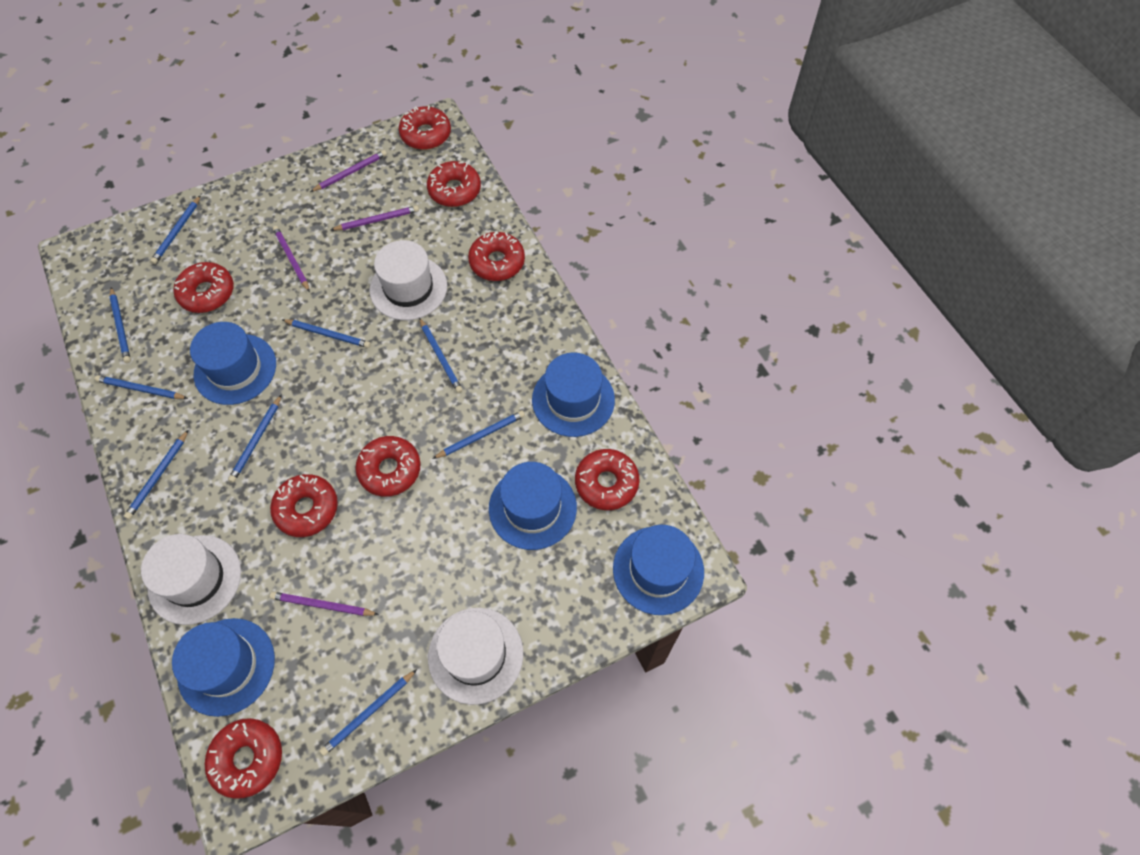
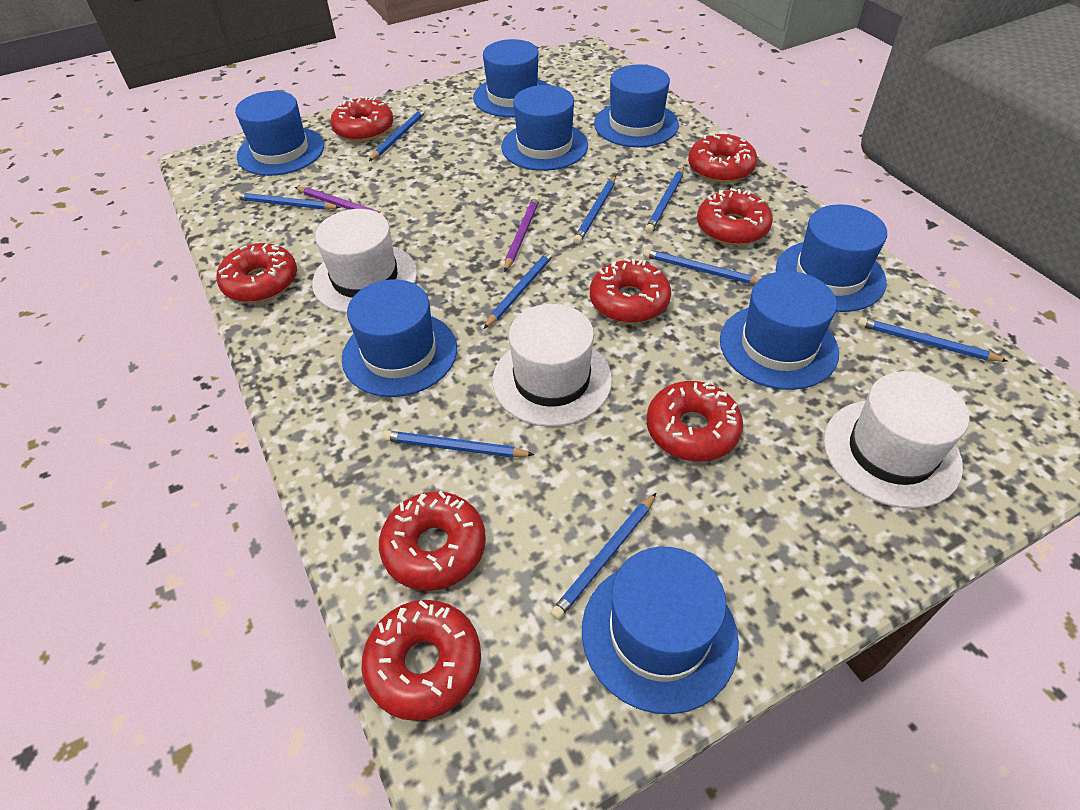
blue hat: 5 -> 8
purple pencil: 4 -> 2

